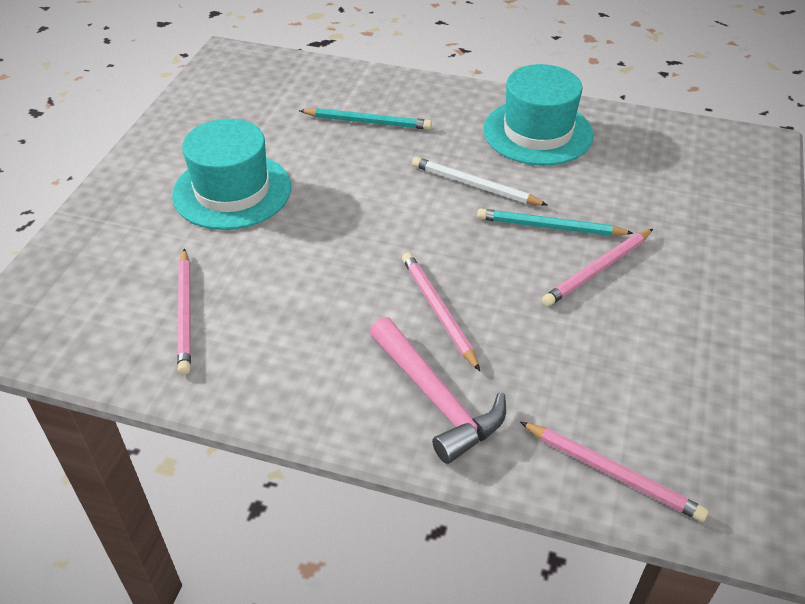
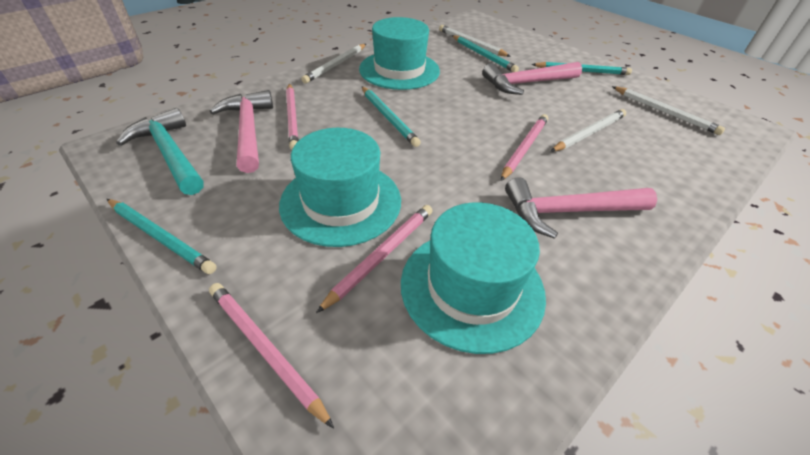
pink hammer: 1 -> 3
turquoise hammer: 0 -> 1
turquoise hat: 2 -> 3
turquoise pencil: 2 -> 4
white pencil: 1 -> 4

